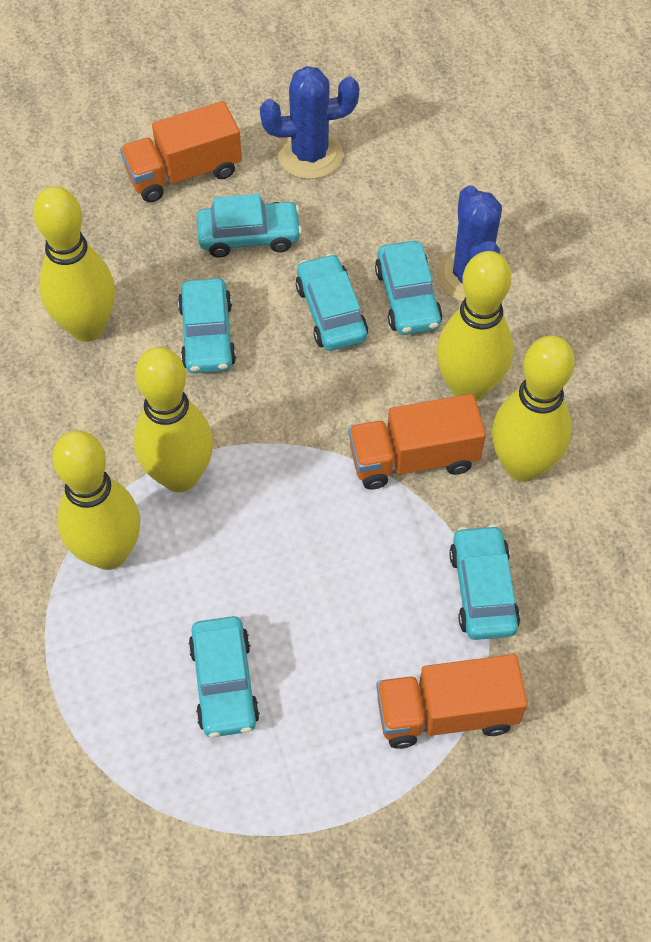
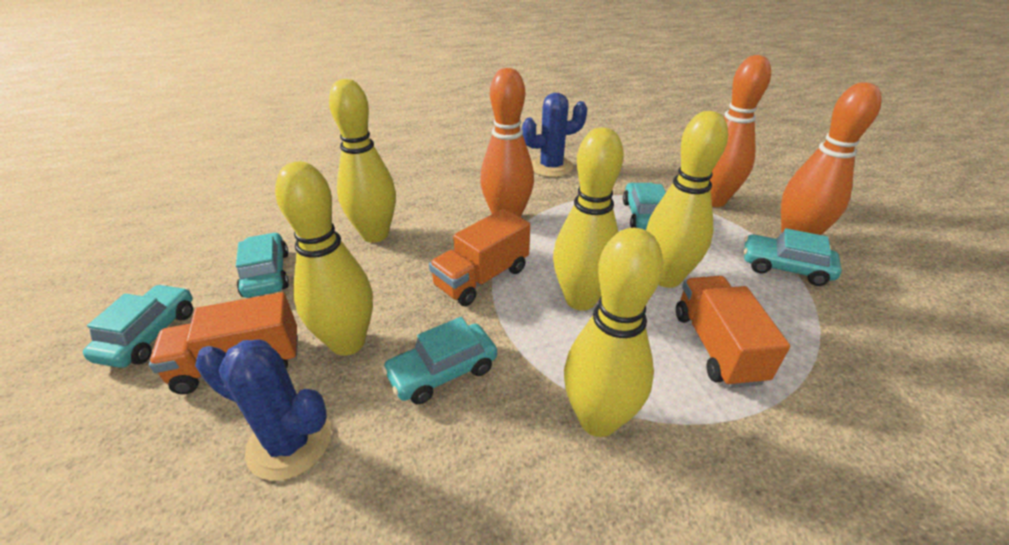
orange bowling pin: 0 -> 3
turquoise car: 6 -> 5

